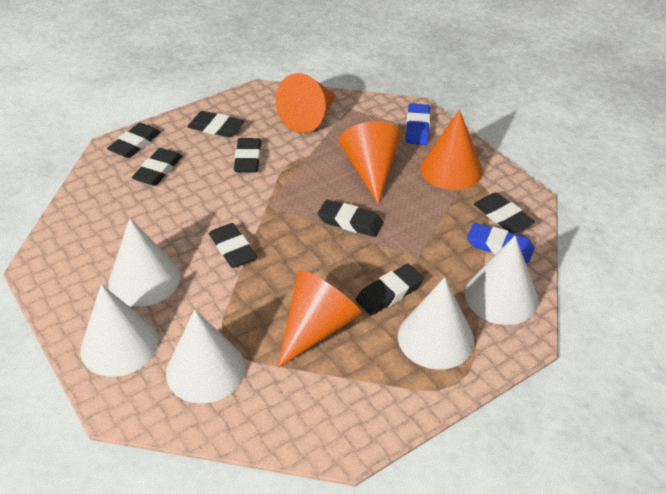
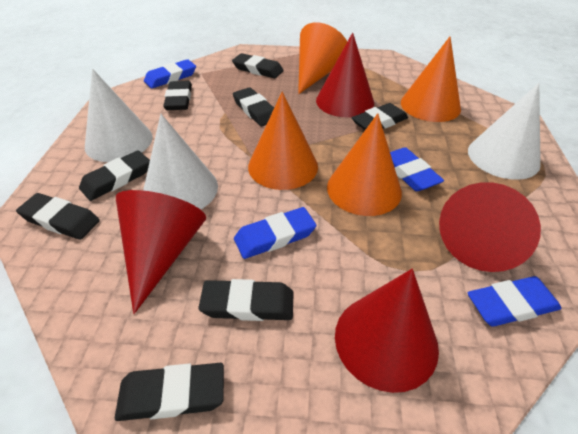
blue eraser: 2 -> 4
red cone: 0 -> 4
white cone: 5 -> 3

